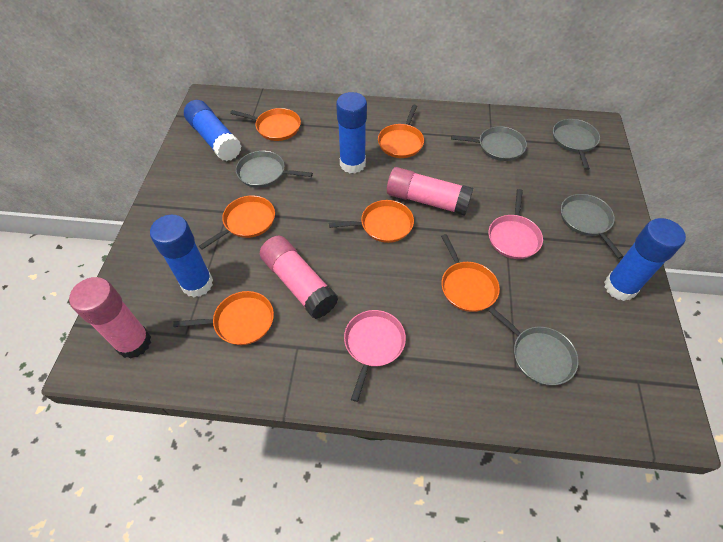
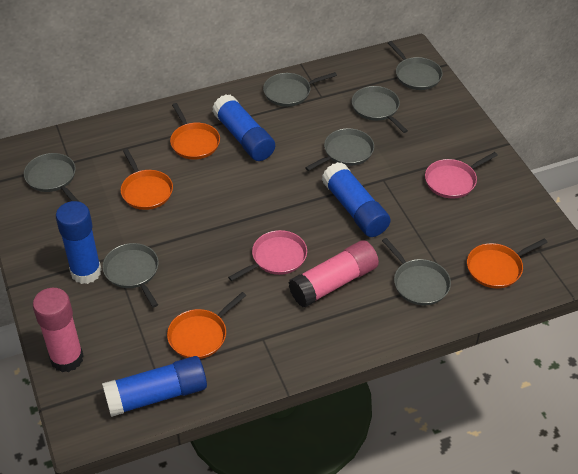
grey pan: 5 -> 7
orange pan: 6 -> 4
pink glue stick: 3 -> 2

